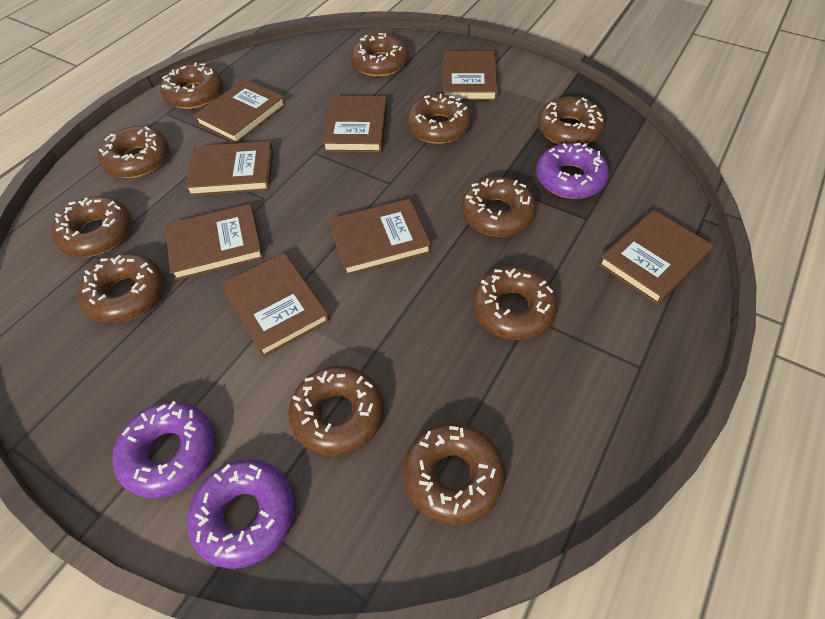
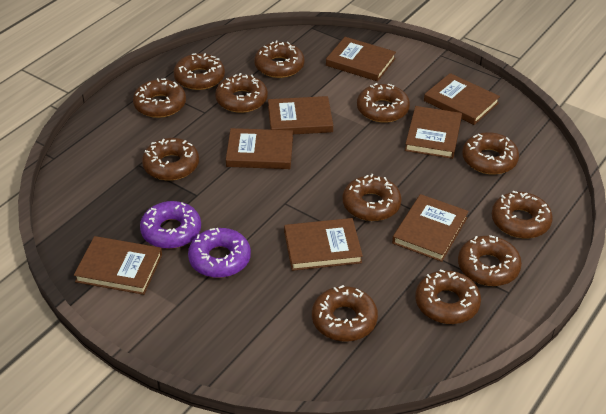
brown donut: 11 -> 12
purple donut: 3 -> 2

